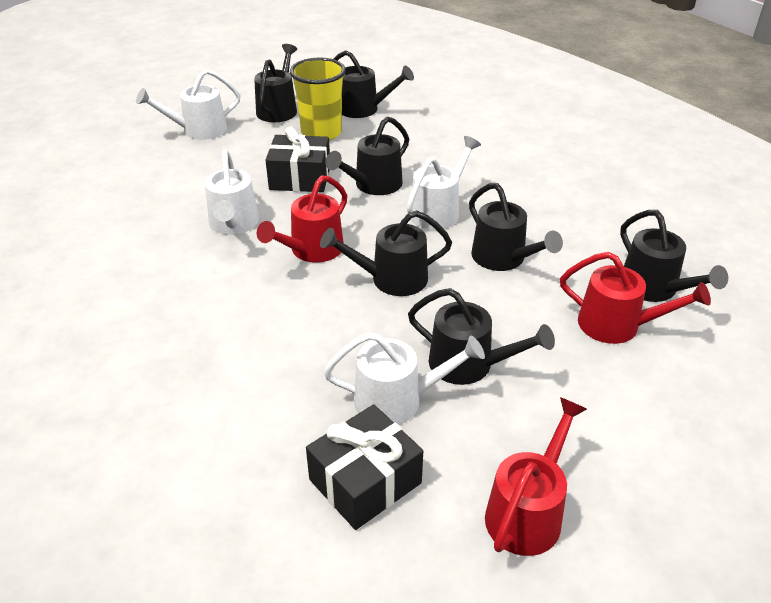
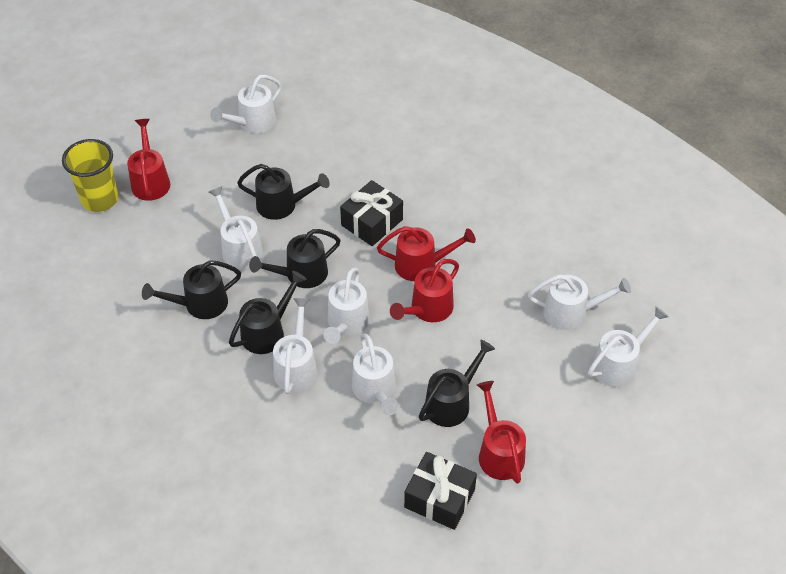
black watering can: 7 -> 5
red watering can: 3 -> 4
white watering can: 4 -> 7

